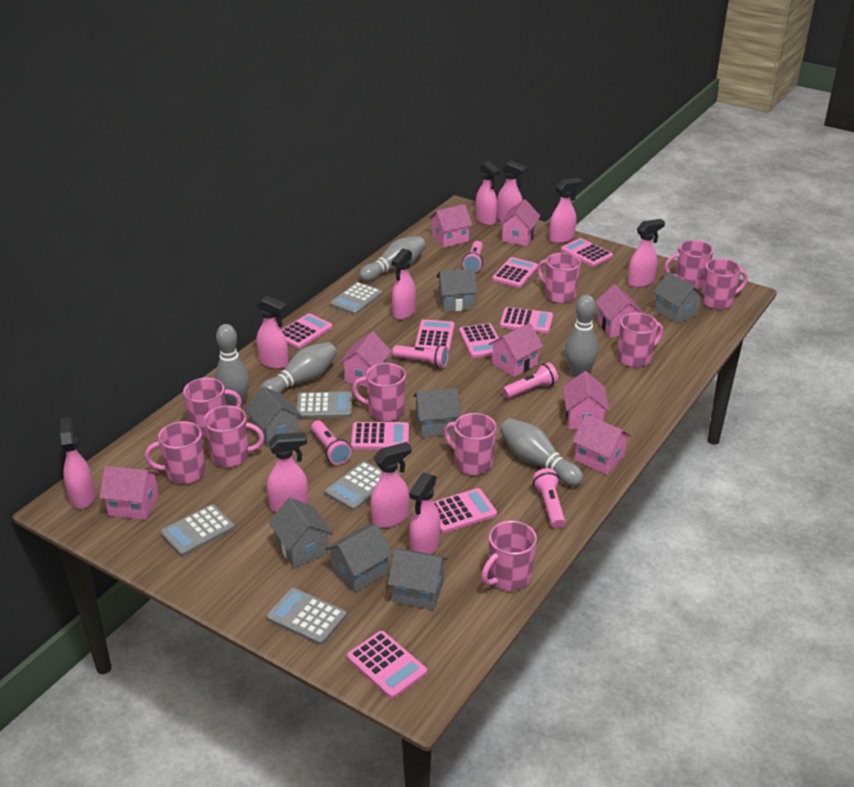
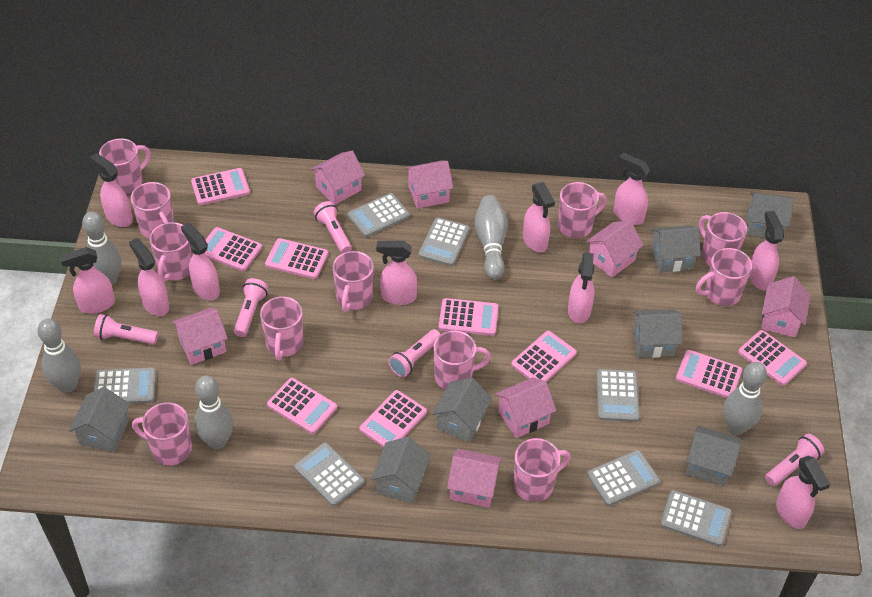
grey calculator: 5 -> 7
pink house: 8 -> 7
pink mug: 10 -> 11

